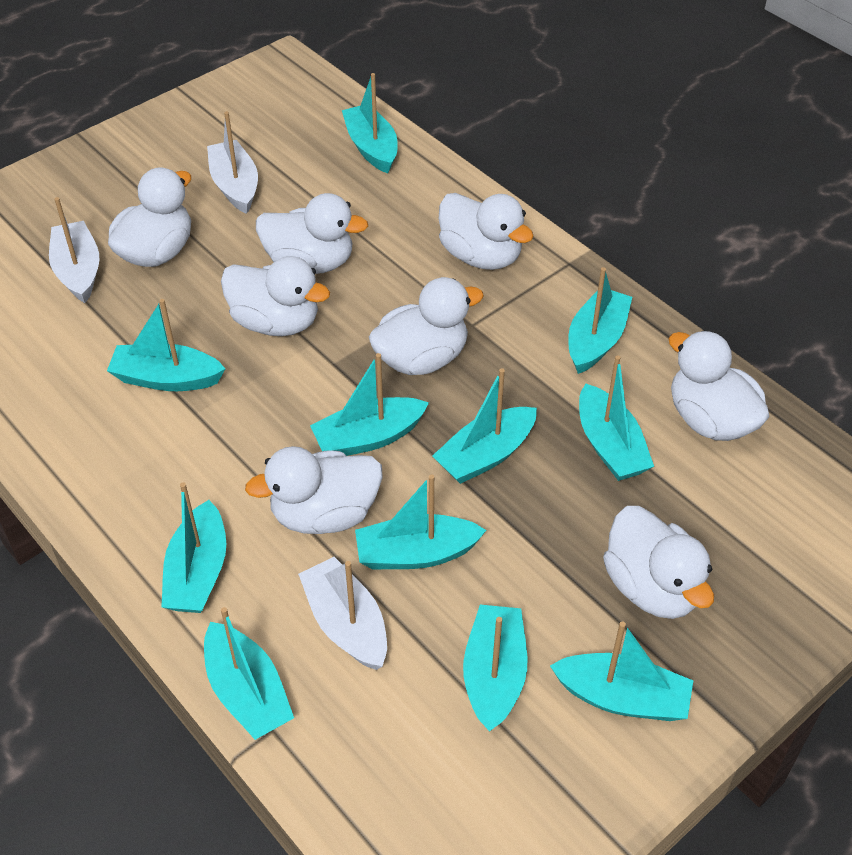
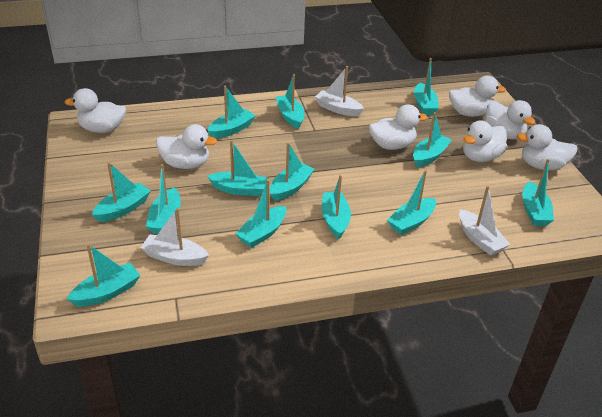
turquoise boat: 11 -> 13
white duck: 8 -> 7

